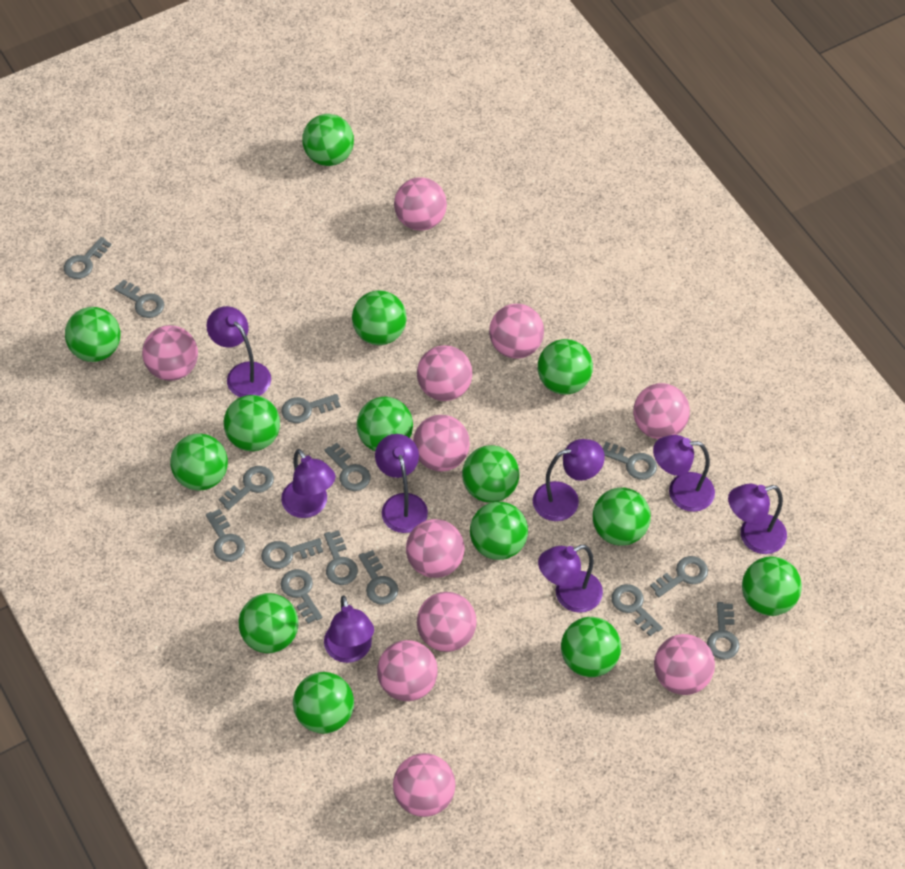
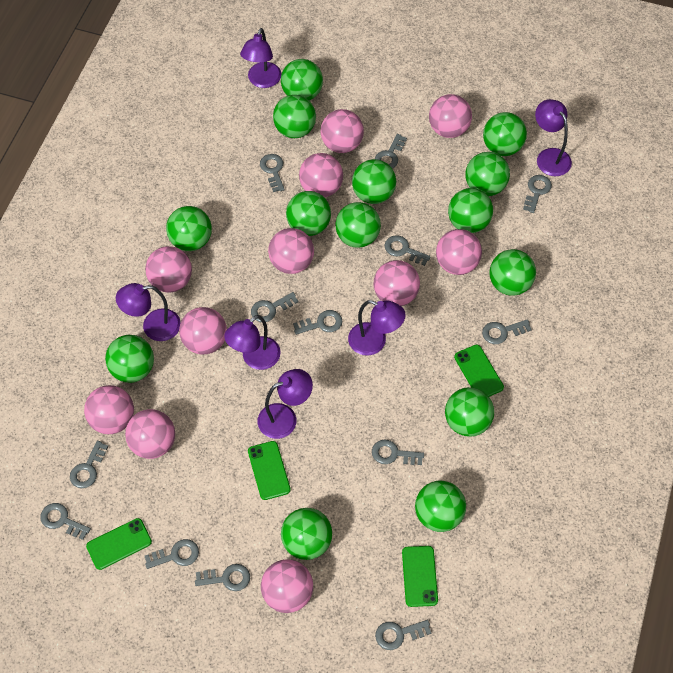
green phone: 0 -> 4
grey key: 14 -> 13
purple lamp: 8 -> 6

